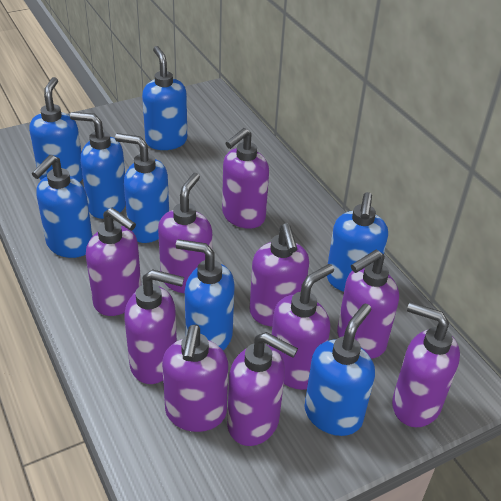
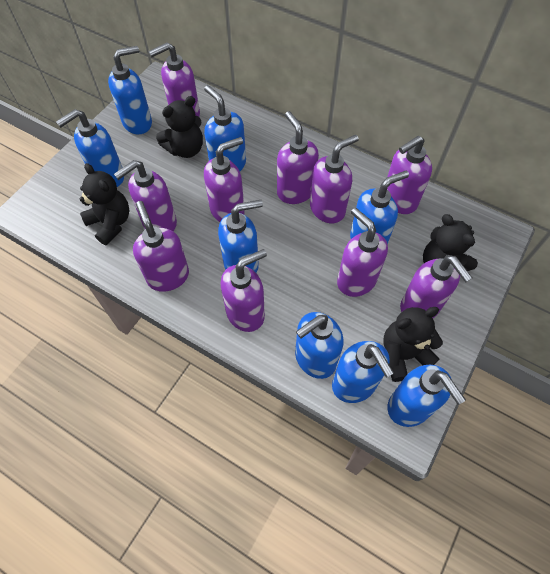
black teddy bear: 0 -> 4

